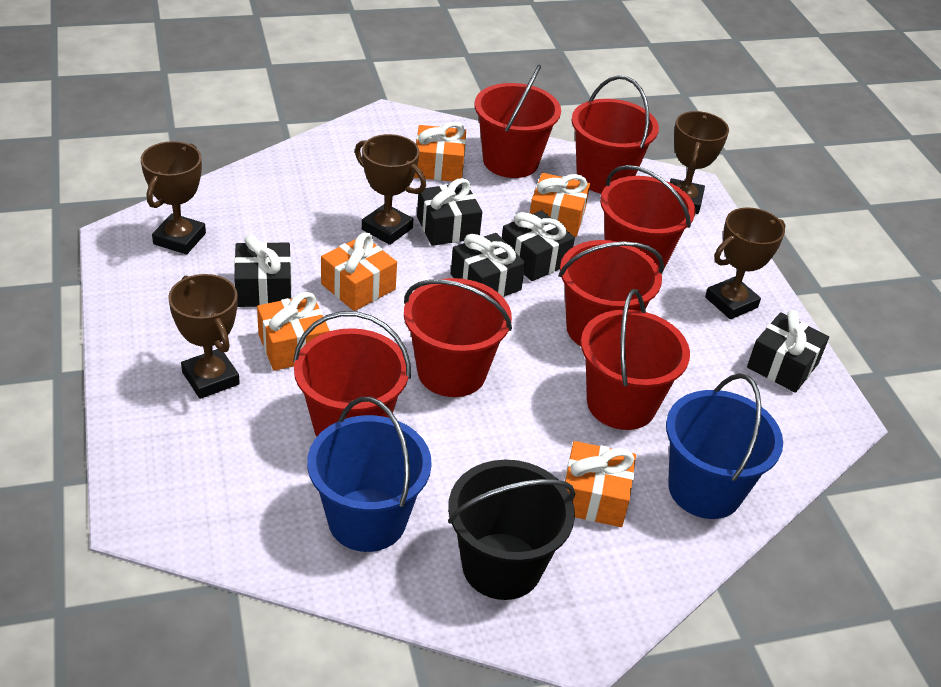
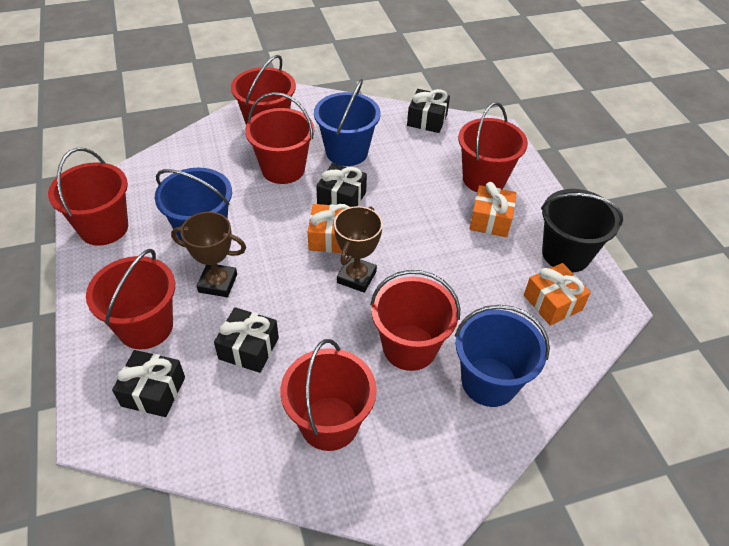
black gift: 5 -> 4
blue bucket: 2 -> 3
brown trophy: 5 -> 2
orange gift: 5 -> 3

